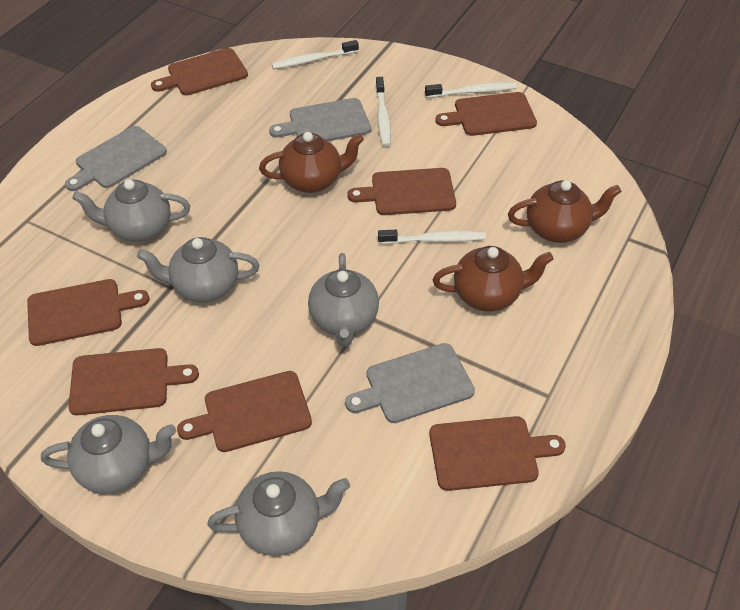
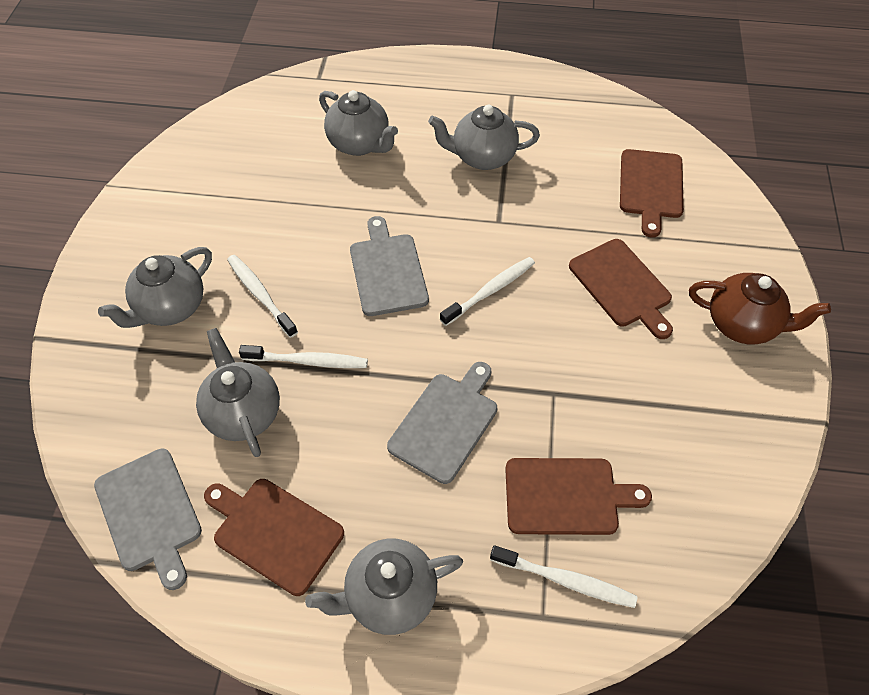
brown cutting board: 7 -> 4
brown teapot: 3 -> 1

